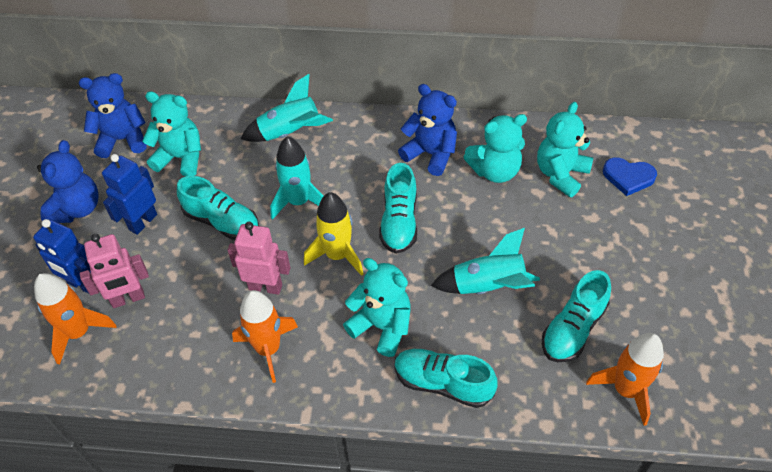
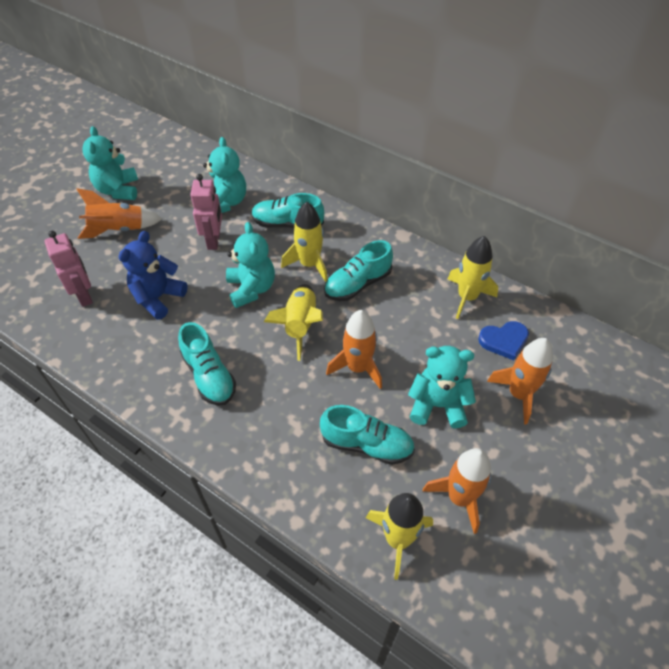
blue robot: 2 -> 0
blue teddy bear: 3 -> 1
orange rocket: 3 -> 4
turquoise rocket: 3 -> 0
yellow rocket: 1 -> 4

